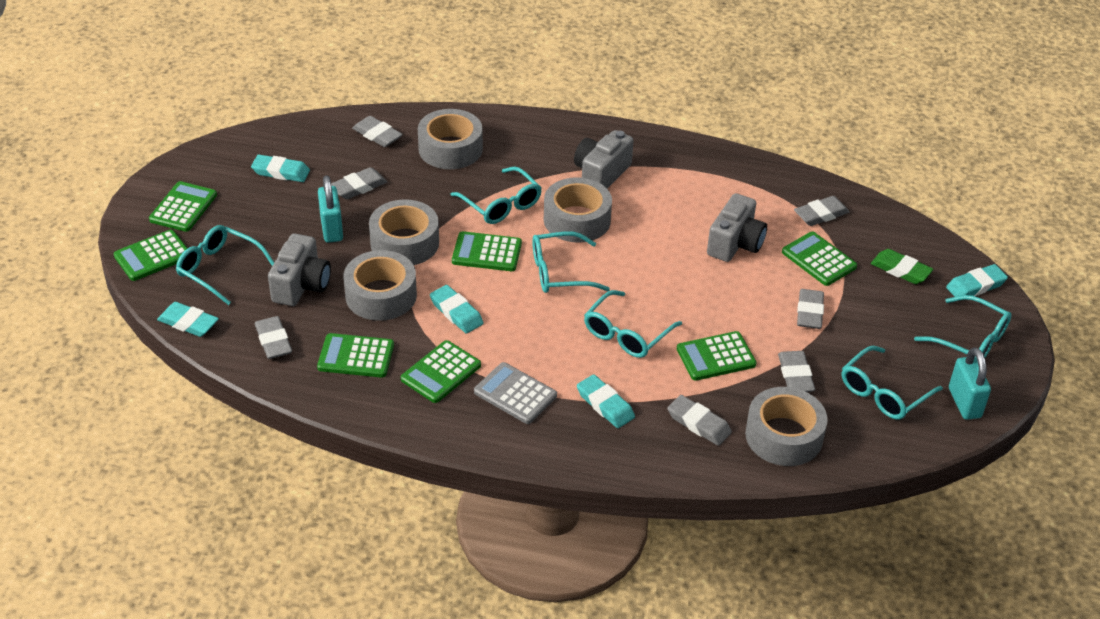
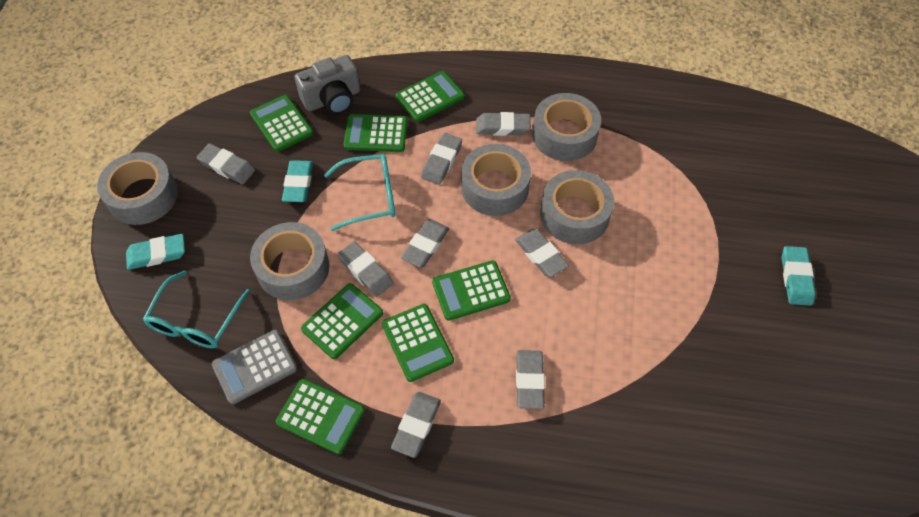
green eraser: 1 -> 0
grey camera: 3 -> 1
grey eraser: 7 -> 8
turquoise eraser: 5 -> 3
turquoise glasses: 6 -> 2
turquoise padlock: 2 -> 0

